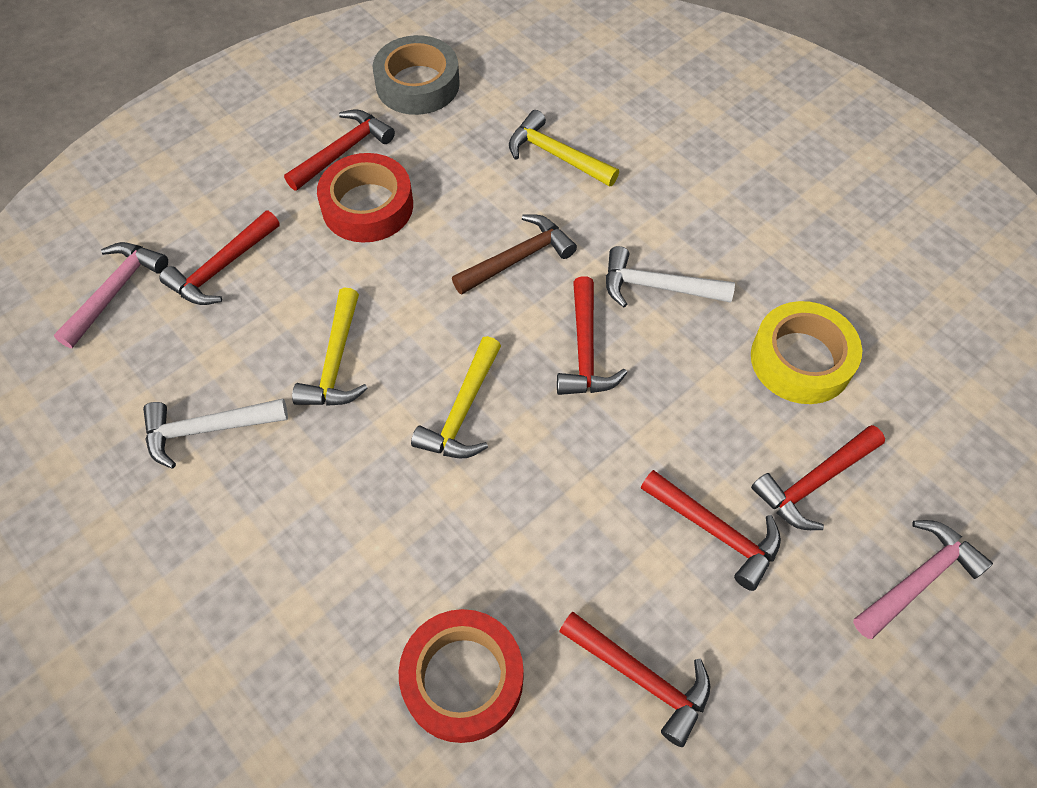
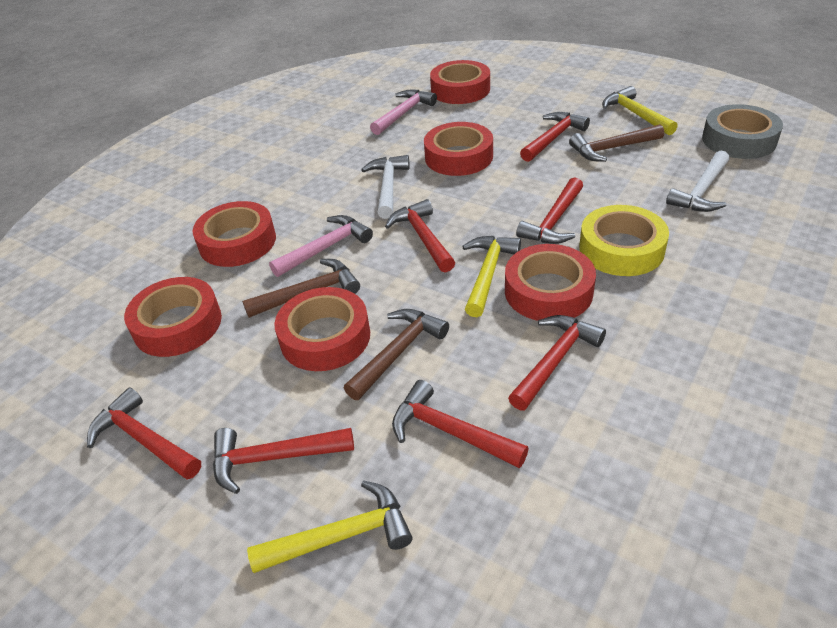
brown hammer: 1 -> 3
red hammer: 6 -> 7
red tape: 2 -> 6

